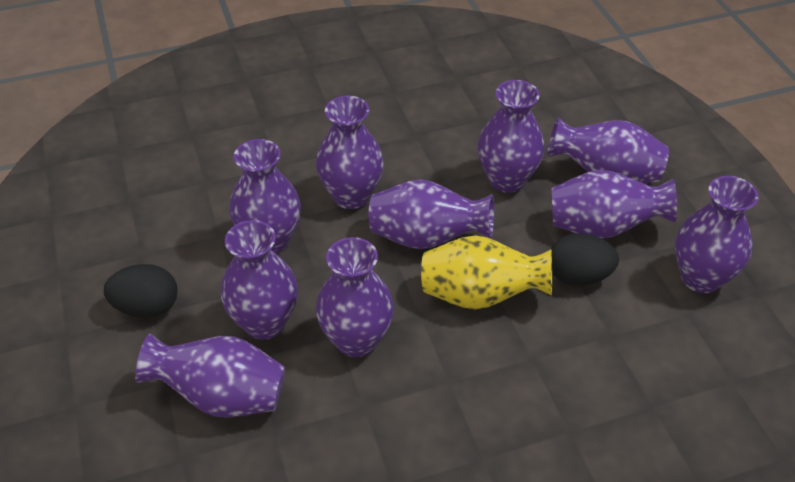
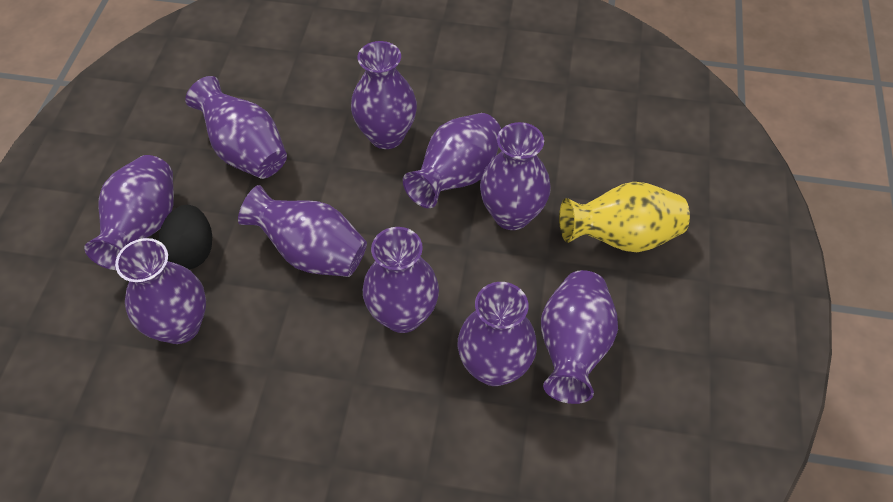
black egg: 2 -> 1

